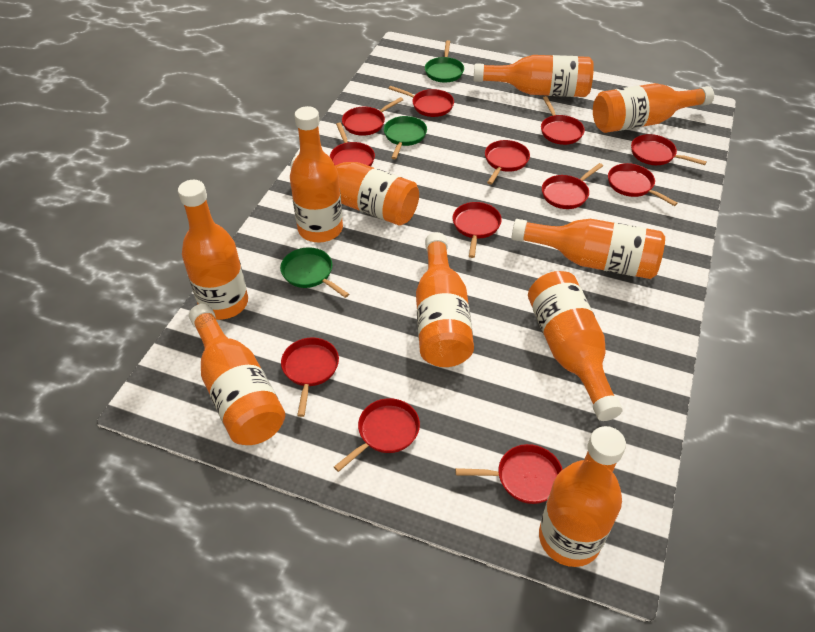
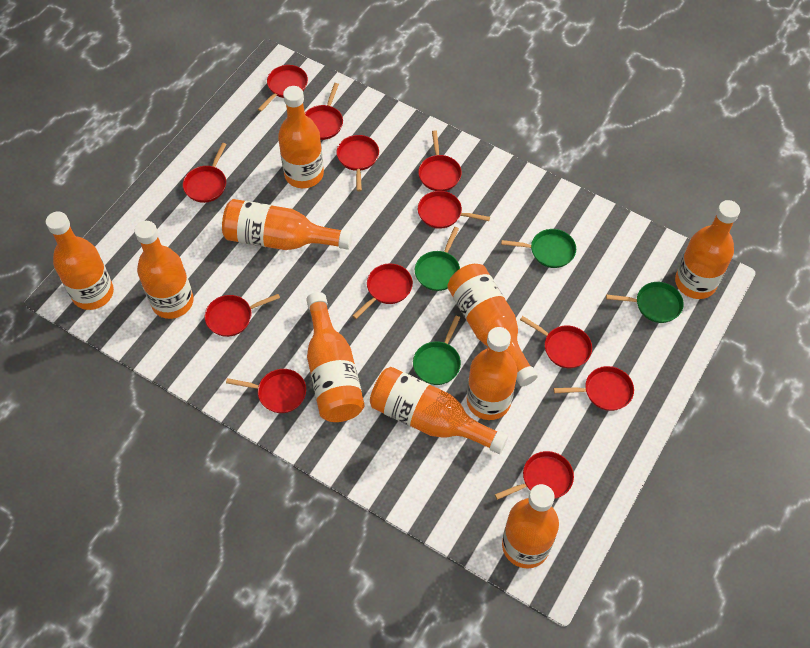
green pan: 3 -> 4

